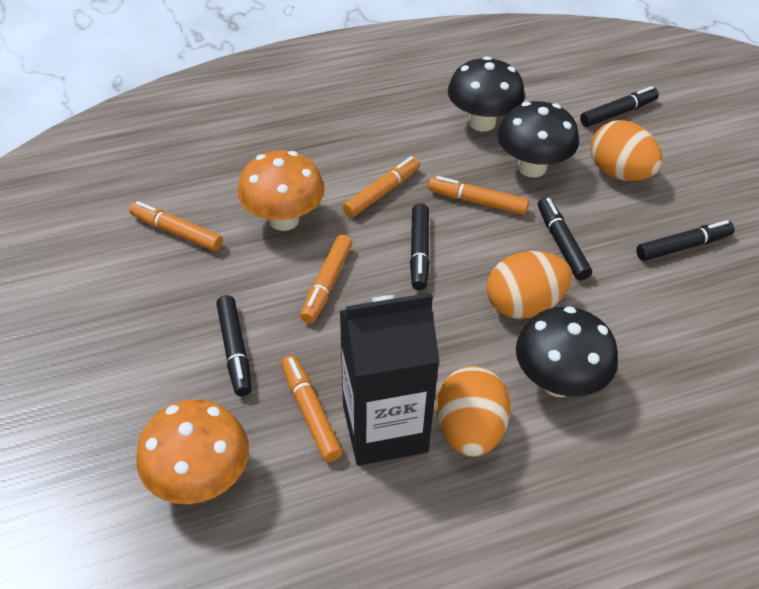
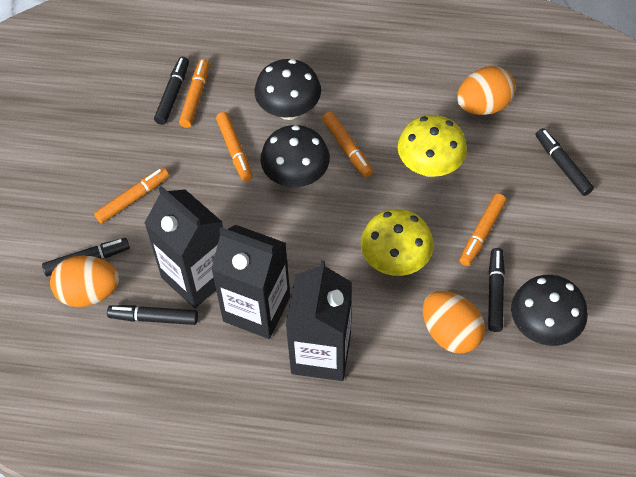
black carton: 1 -> 3
orange mushroom: 2 -> 0
yellow mushroom: 0 -> 2

